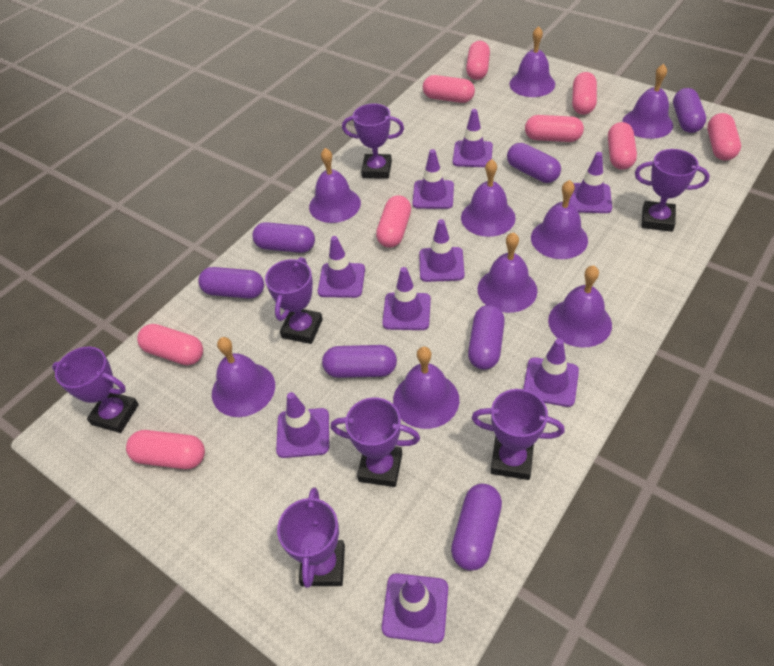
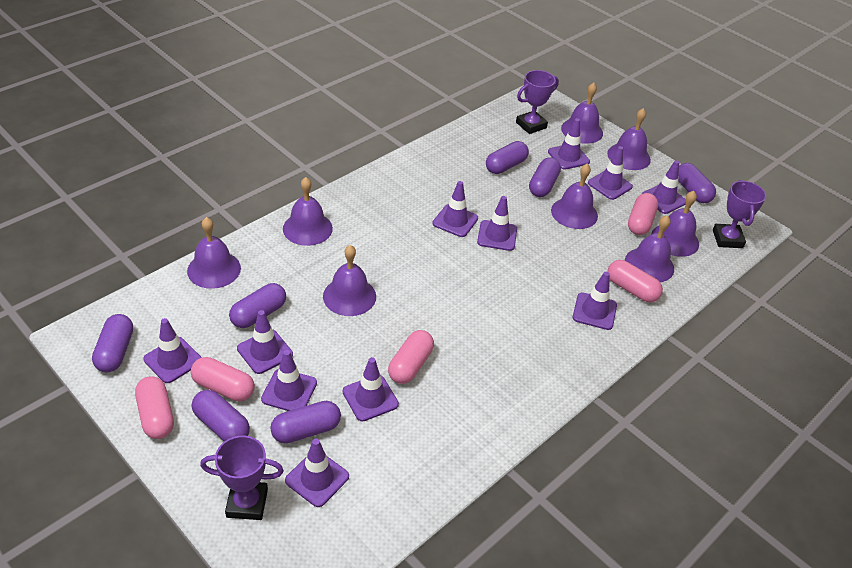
pink capsule: 9 -> 5
purple bell: 9 -> 8
purple traffic cone: 9 -> 11
purple trophy: 7 -> 3

